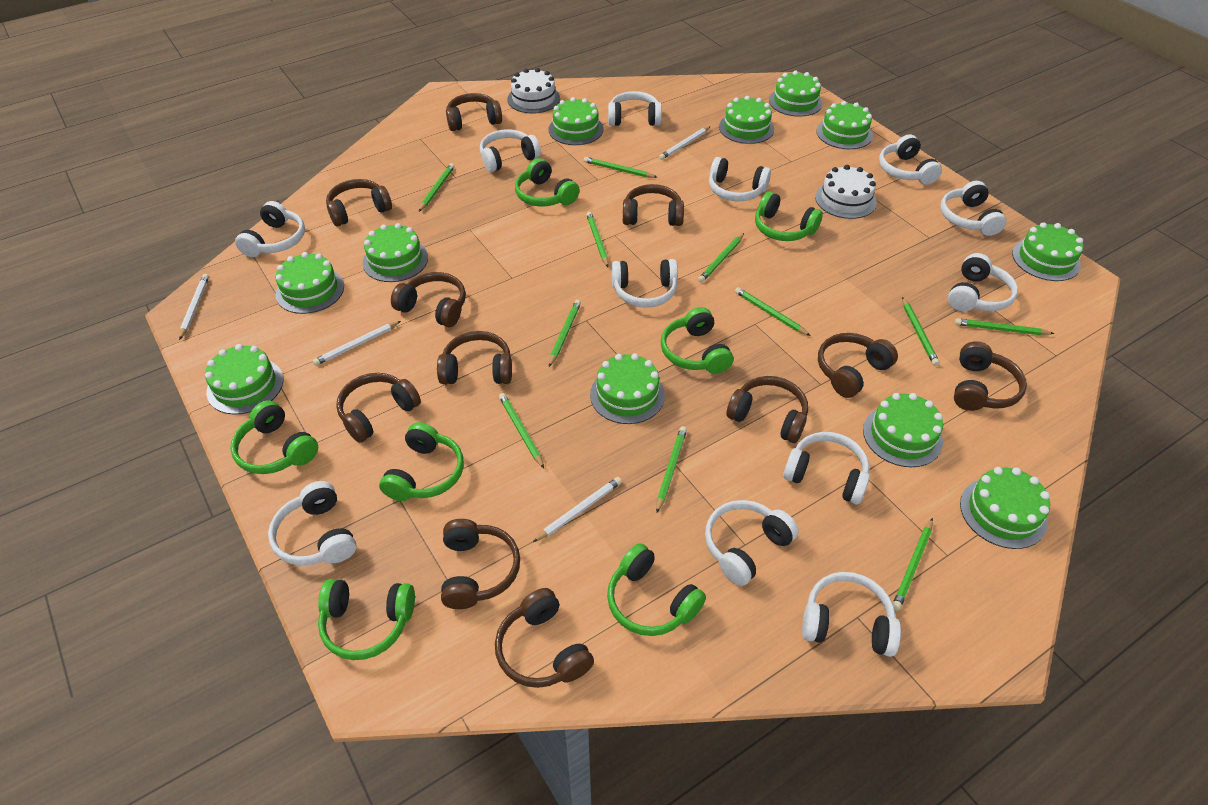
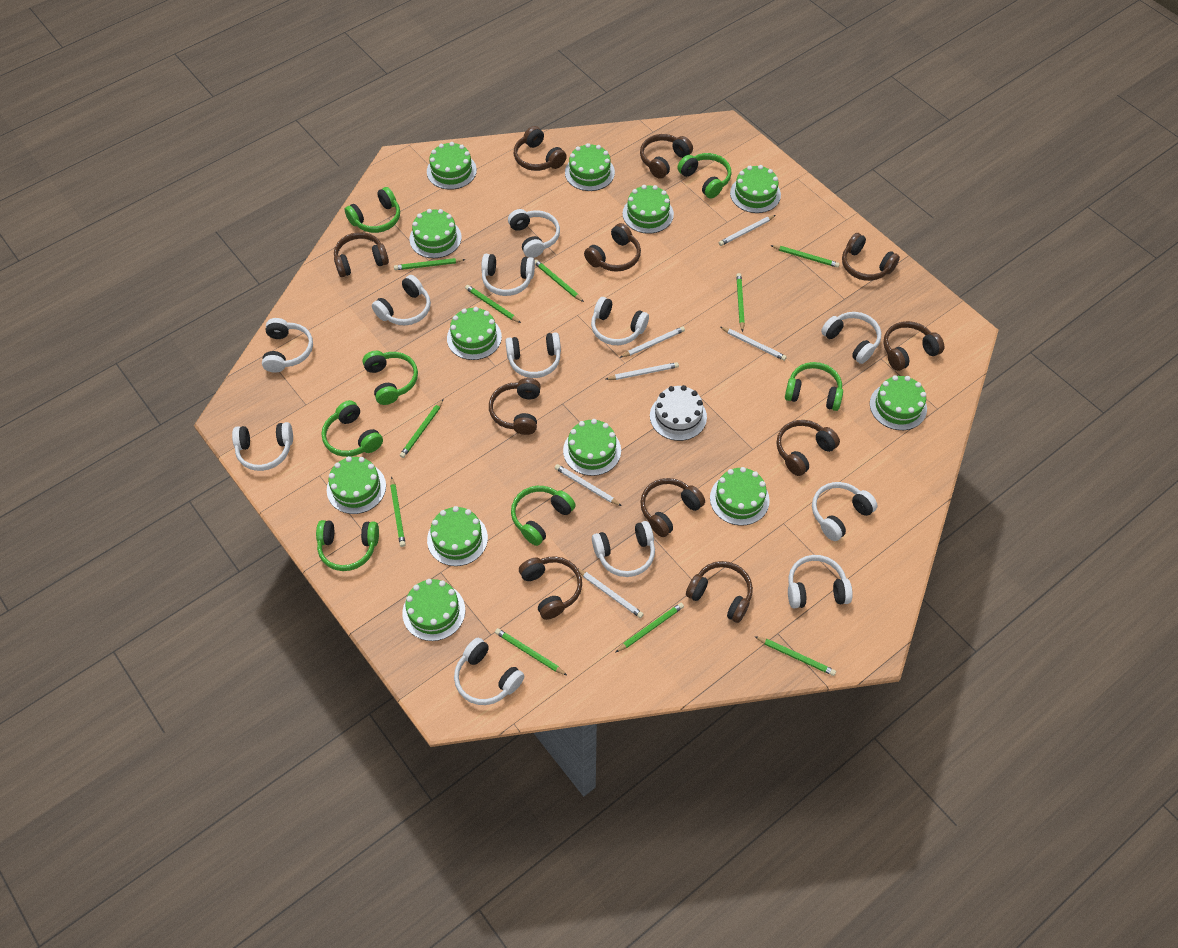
green cake: 11 -> 12
green pencil: 11 -> 10
white cake: 2 -> 1
white pencil: 4 -> 6

